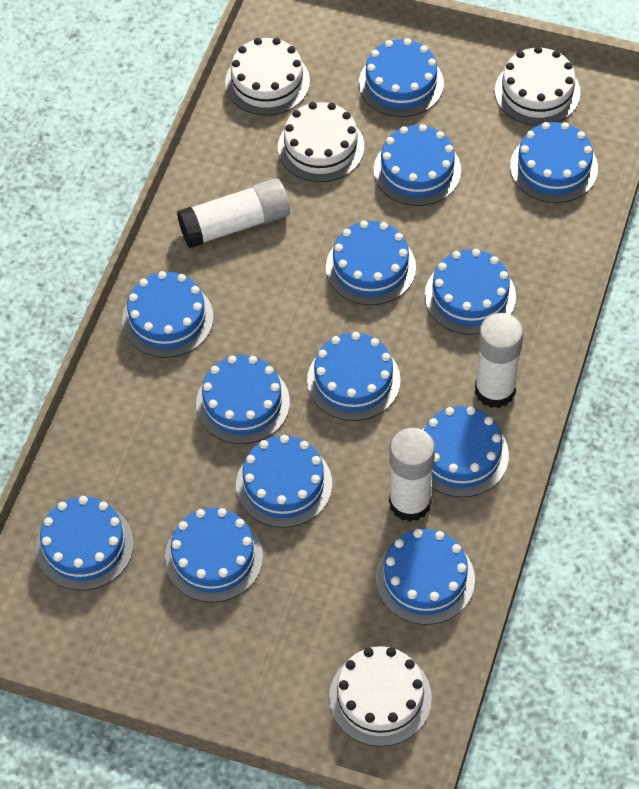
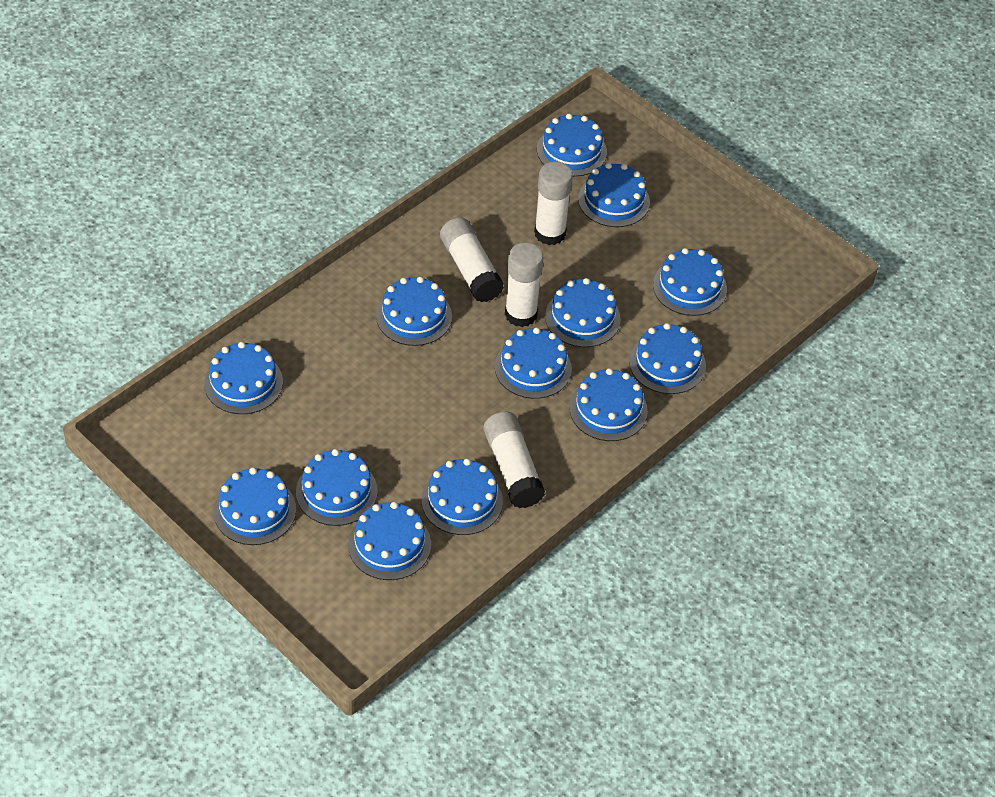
white cake: 4 -> 0
white glue stick: 3 -> 4

